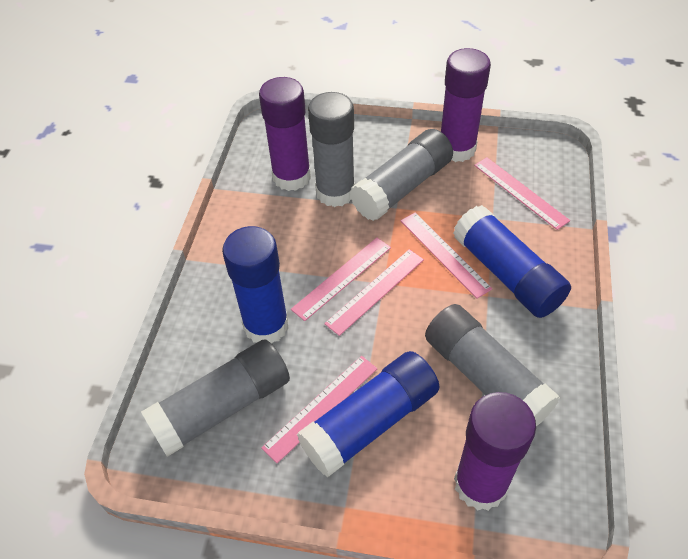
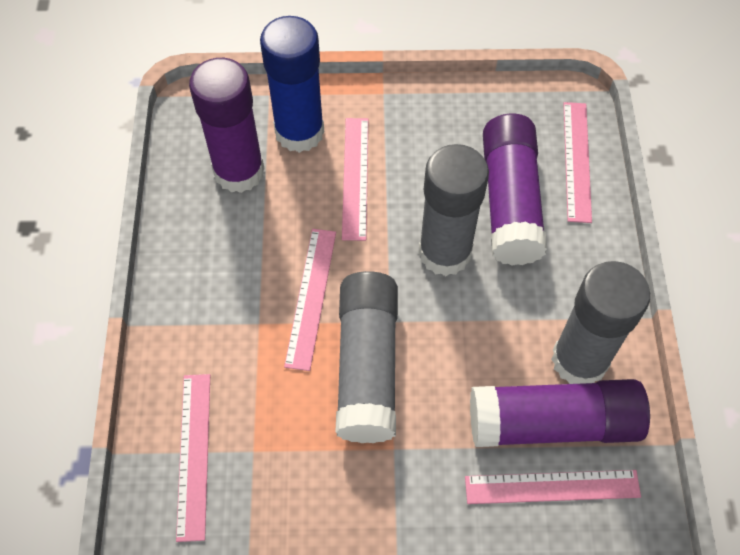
blue glue stick: 3 -> 1
grey glue stick: 4 -> 3

